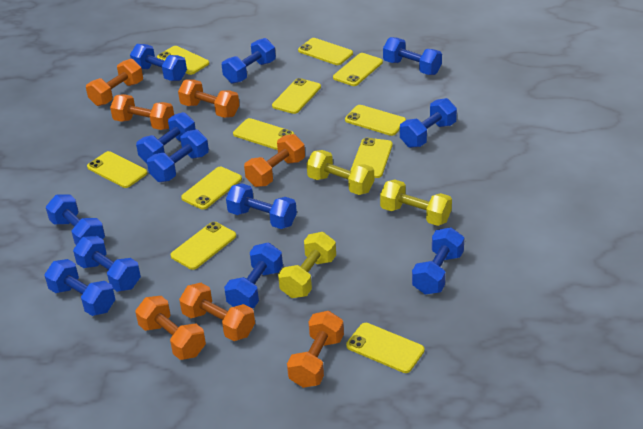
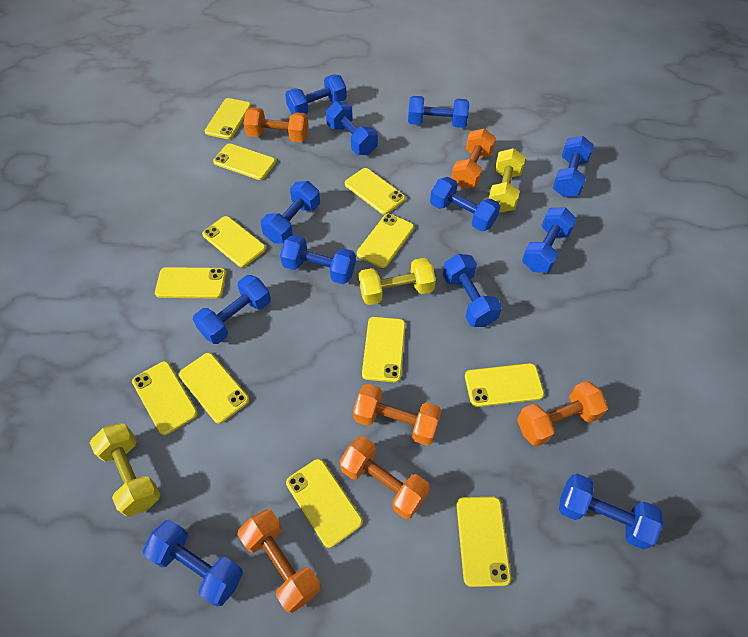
orange dumbbell: 7 -> 6
yellow phone: 11 -> 12

